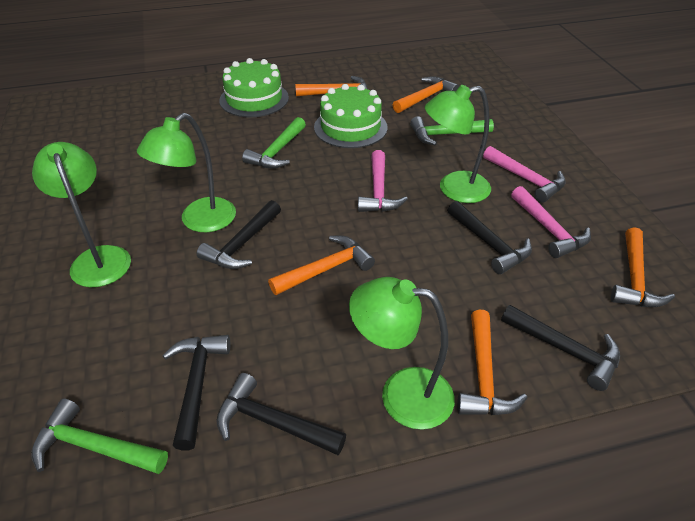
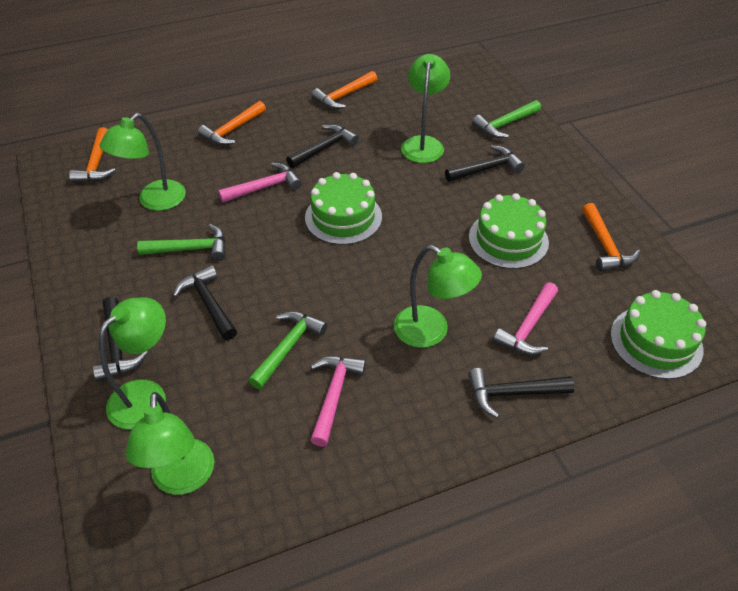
green cake: 2 -> 3
green lamp: 4 -> 5
orange hammer: 5 -> 4

